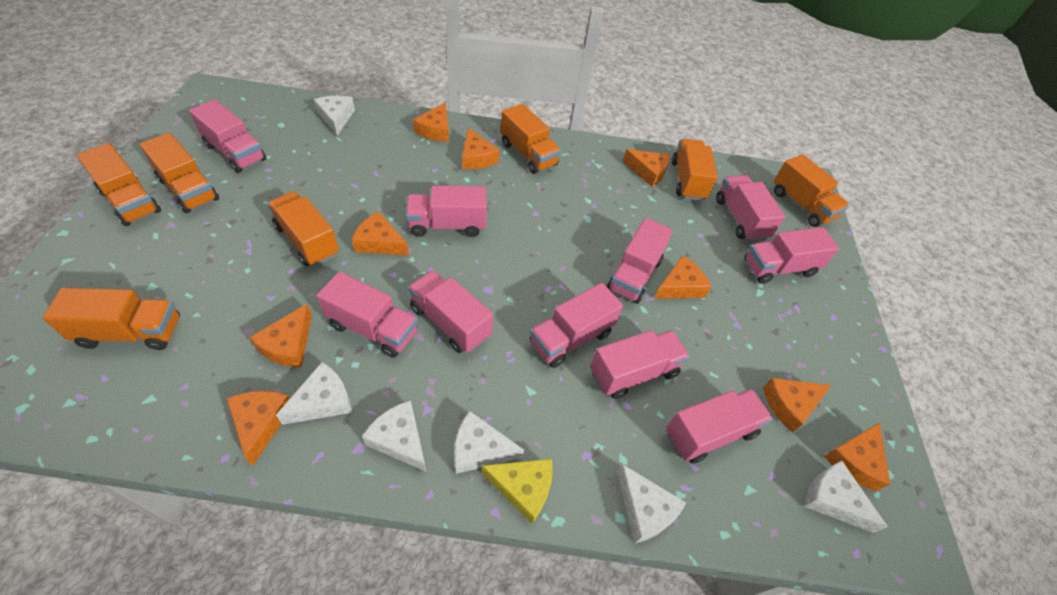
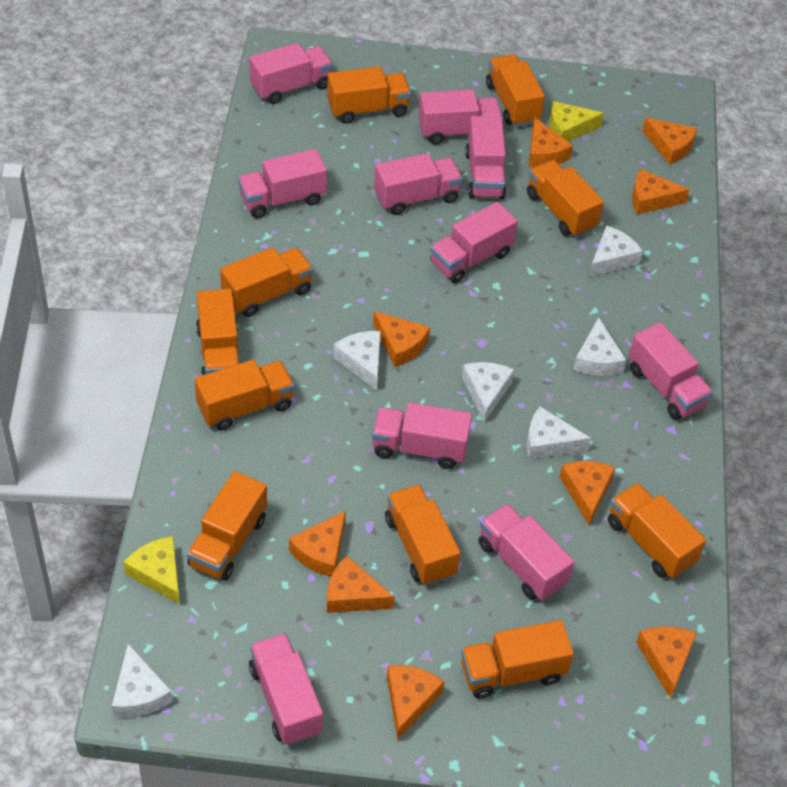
orange truck: 7 -> 10
yellow cheese: 1 -> 2

